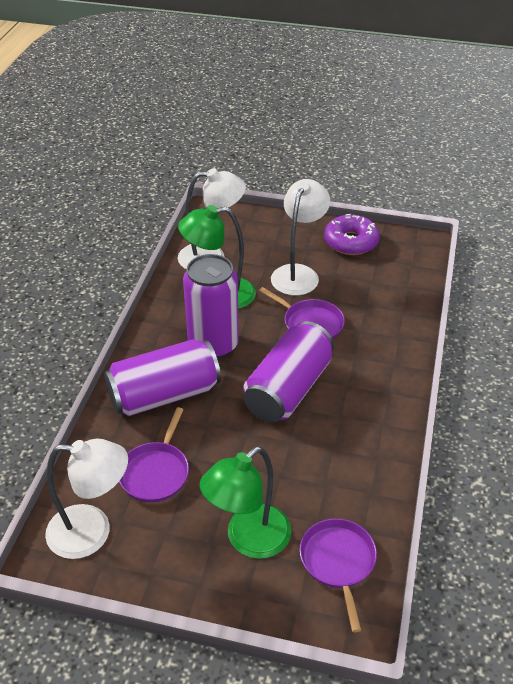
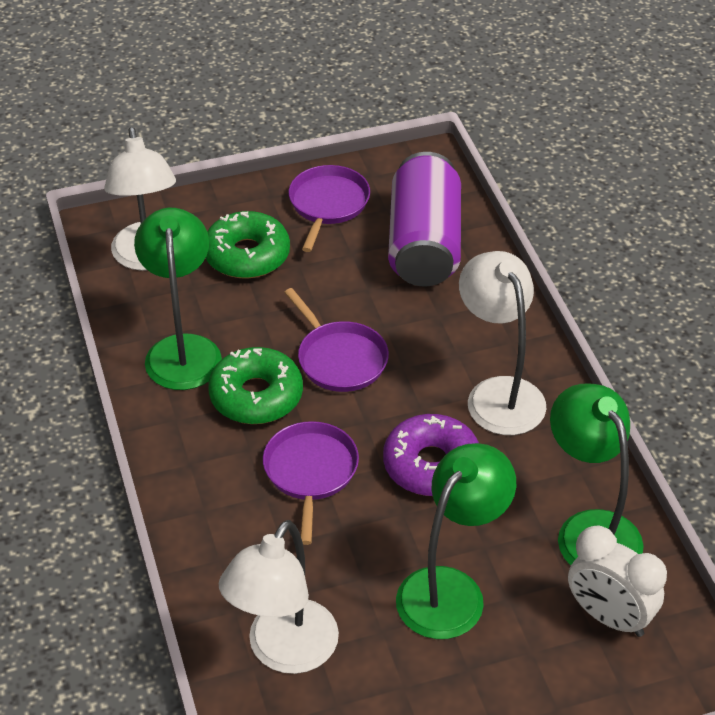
green donut: 0 -> 2
green lamp: 2 -> 3
purple can: 3 -> 1
white clock: 0 -> 1

